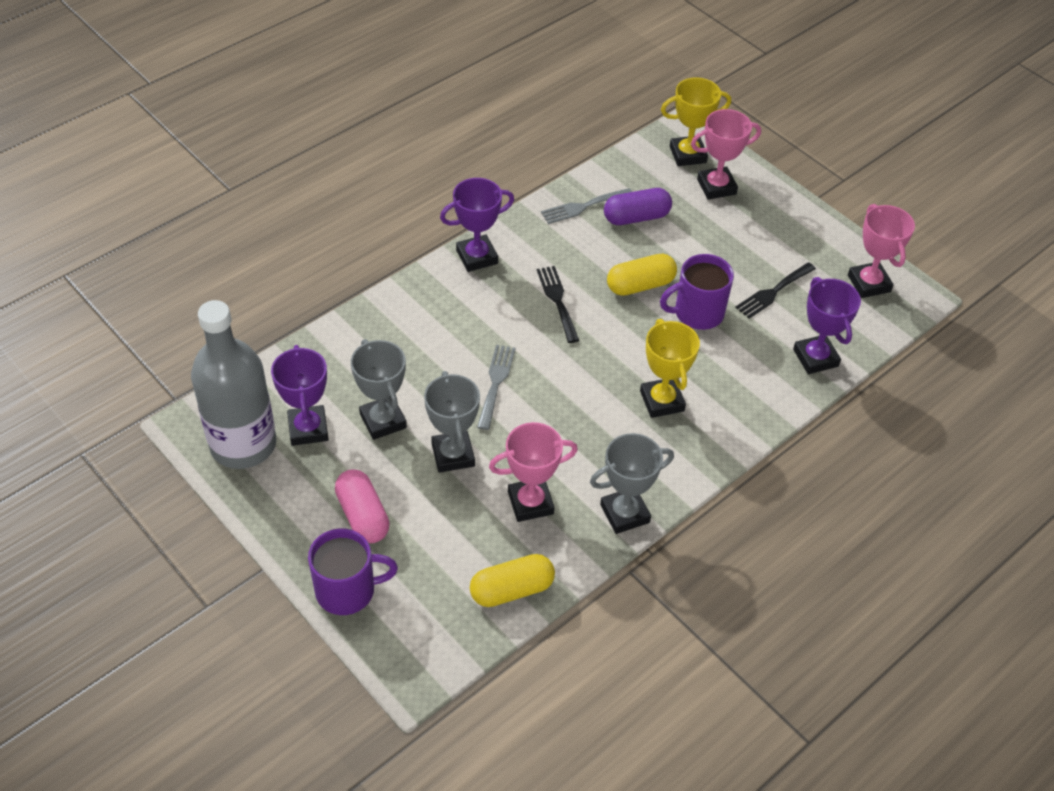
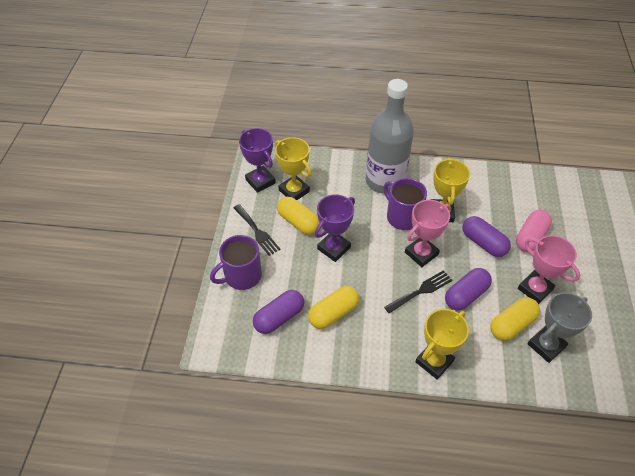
grey fork: 2 -> 0
grey trophy: 3 -> 1
pink trophy: 3 -> 2
purple capsule: 1 -> 3
purple trophy: 3 -> 2
yellow capsule: 2 -> 3
yellow trophy: 2 -> 3

